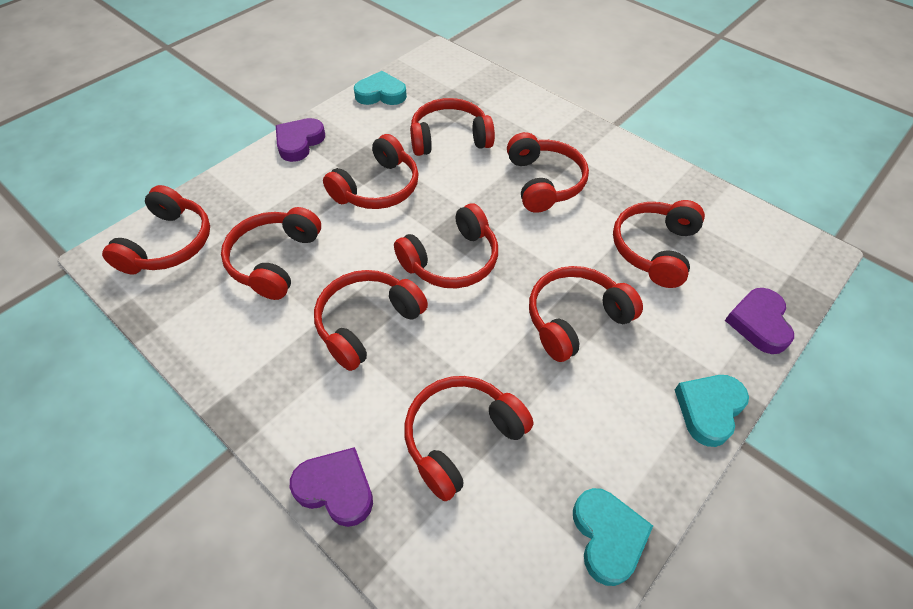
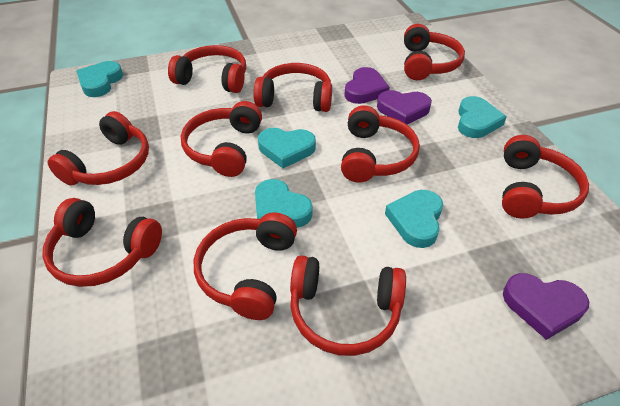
turquoise heart: 3 -> 5

